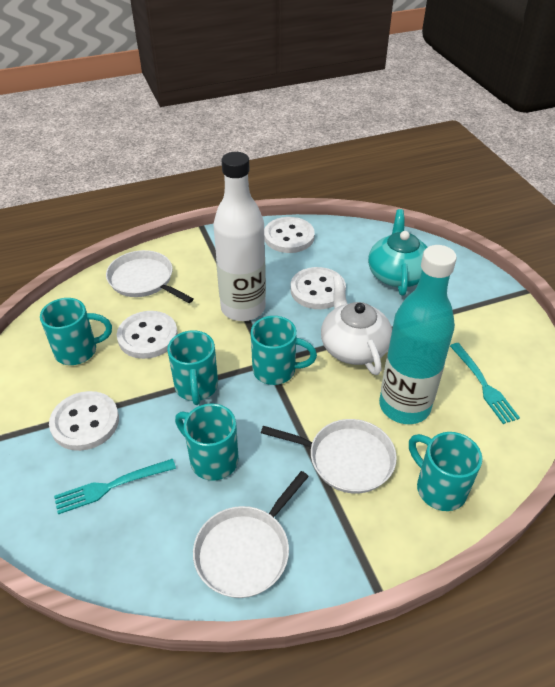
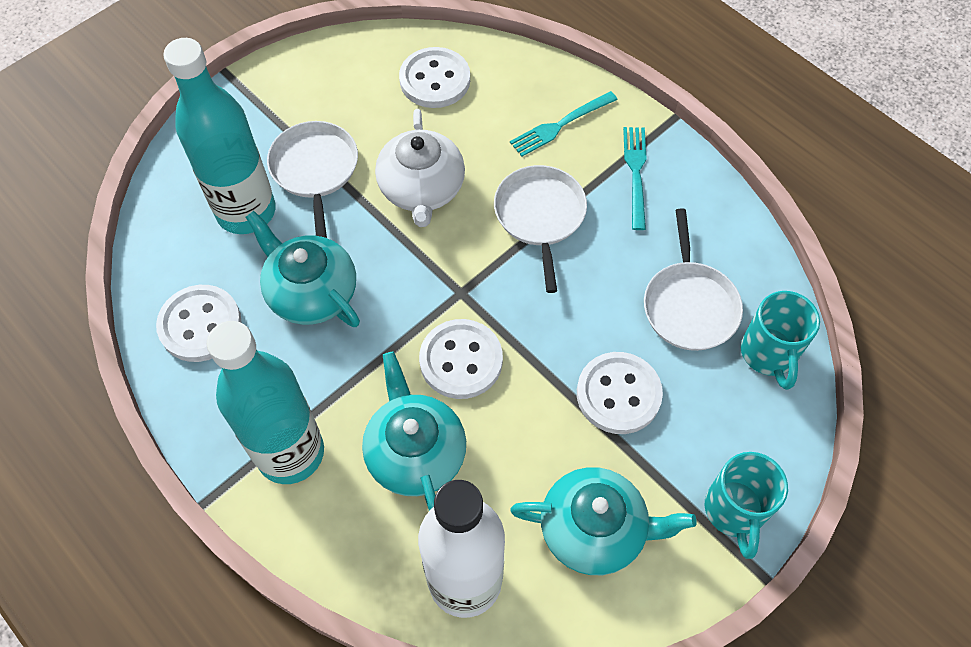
turquoise bottle: 1 -> 2
turquoise mug: 5 -> 2
turquoise teapot: 1 -> 3

